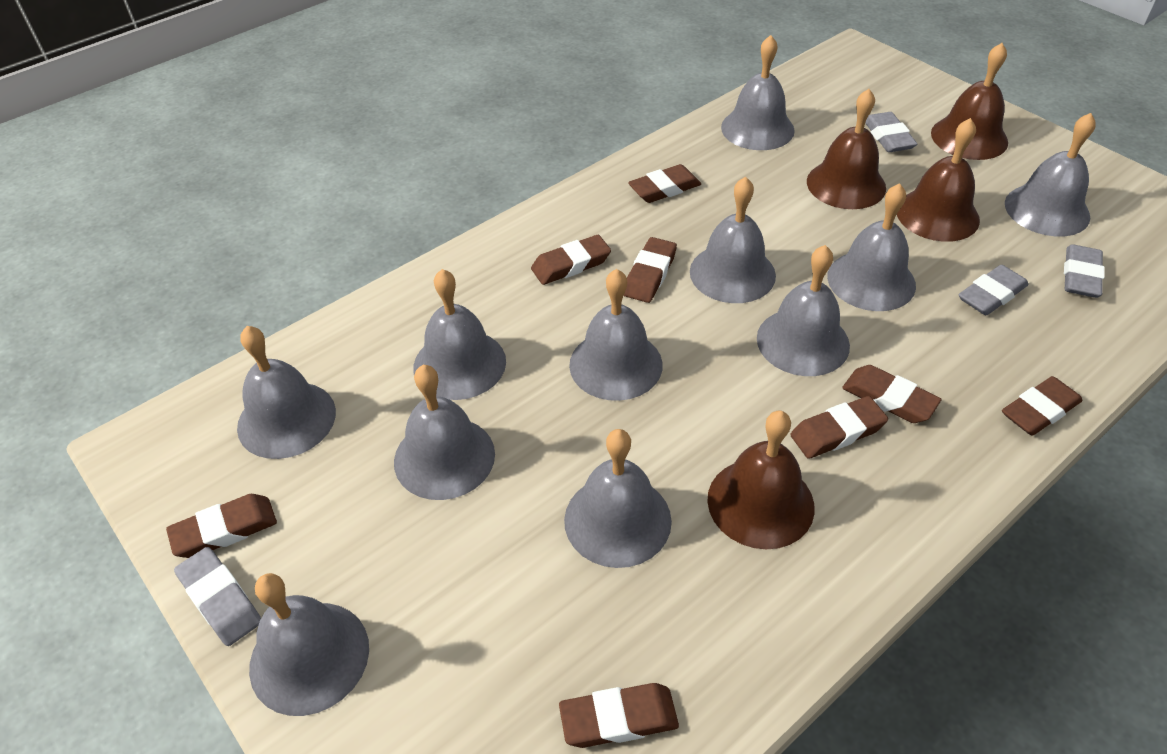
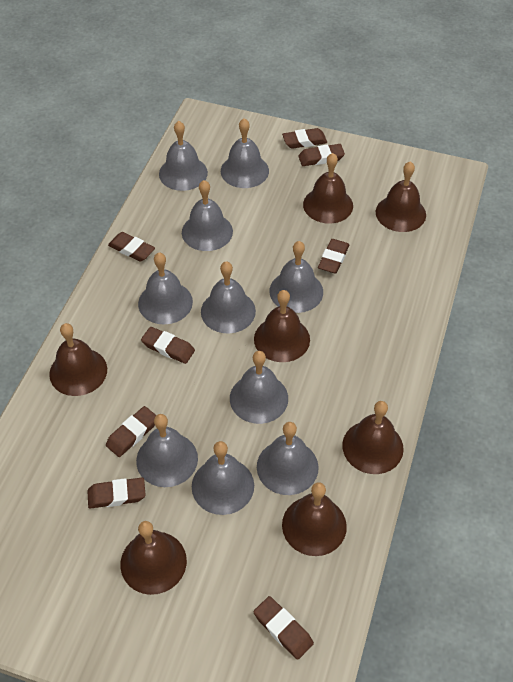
brown bell: 4 -> 7
grey bell: 11 -> 10
grey eraser: 4 -> 0

